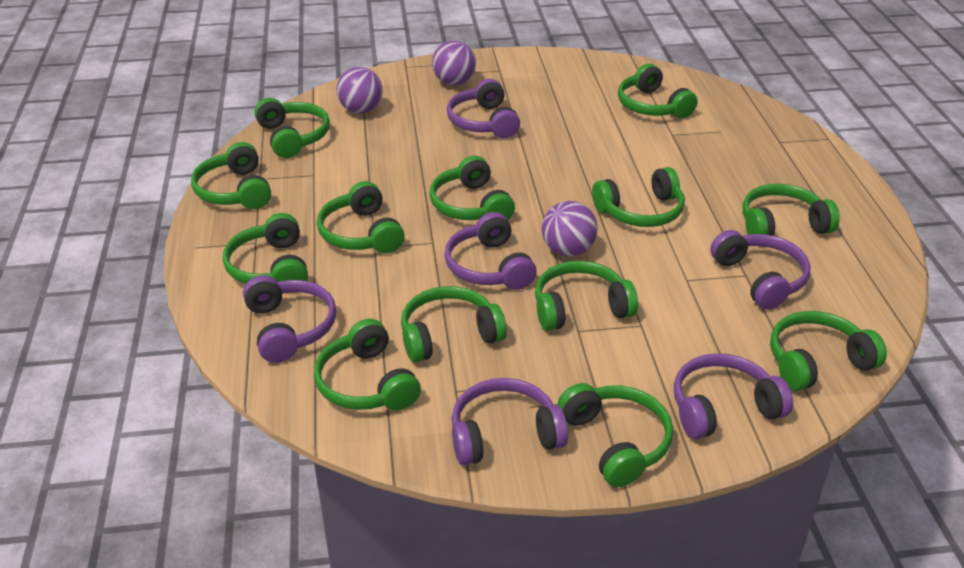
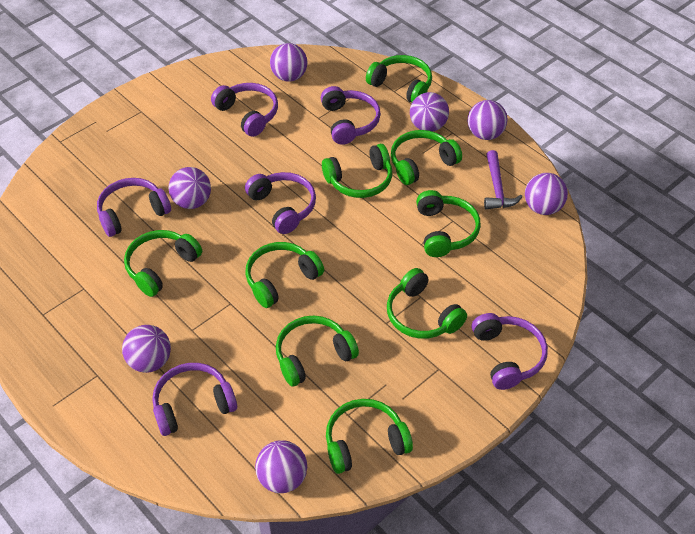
green headphones: 13 -> 9
purple ball: 3 -> 7
purple hammer: 0 -> 1

